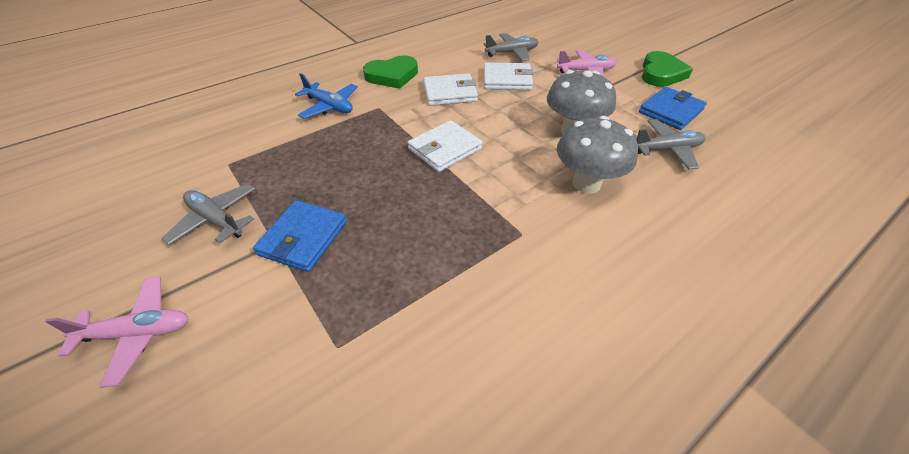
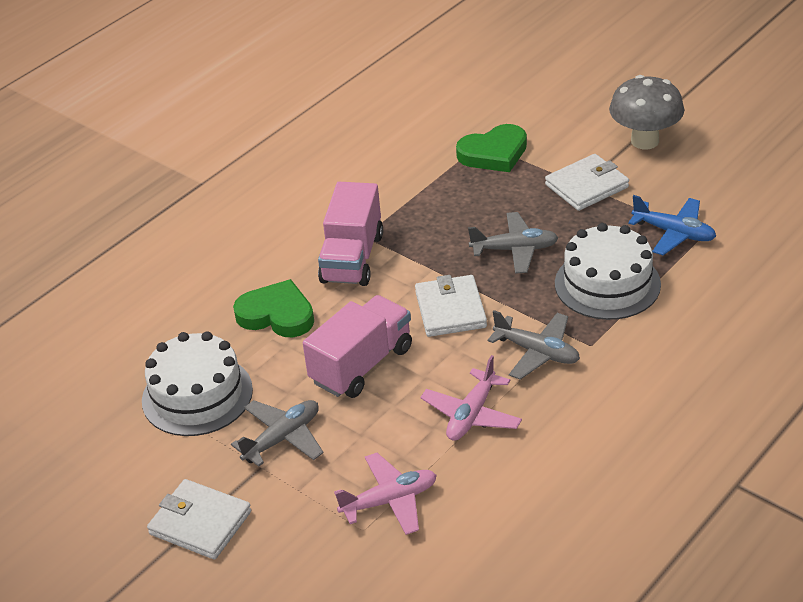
blue wallet: 2 -> 0
grey mushroom: 2 -> 1
pink truck: 0 -> 2
white cake: 0 -> 2

